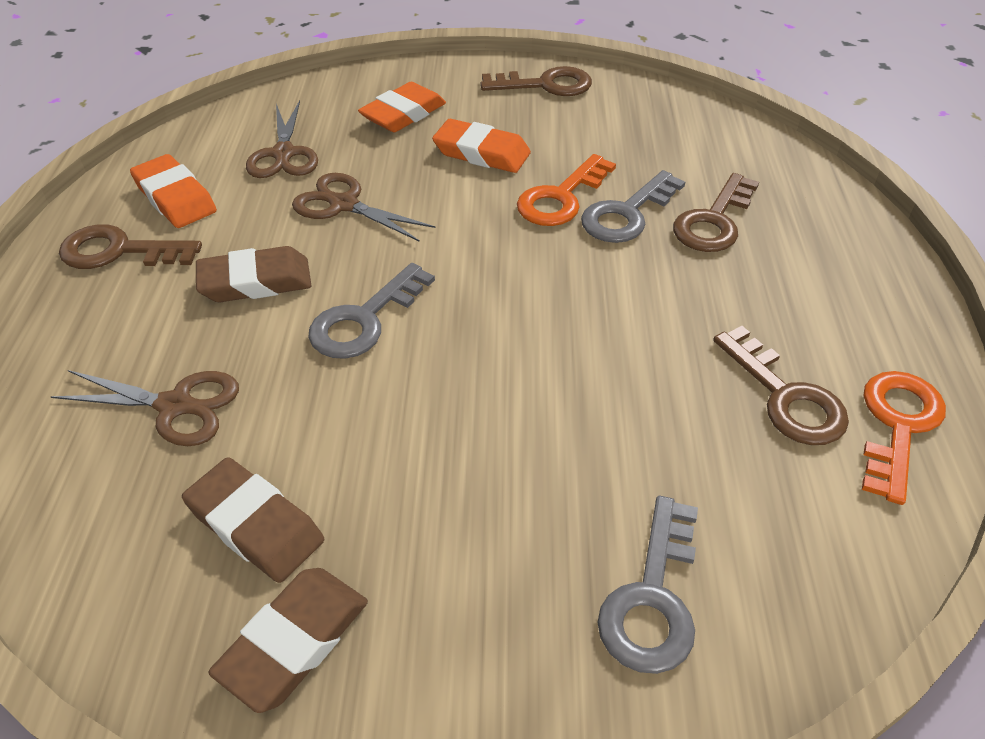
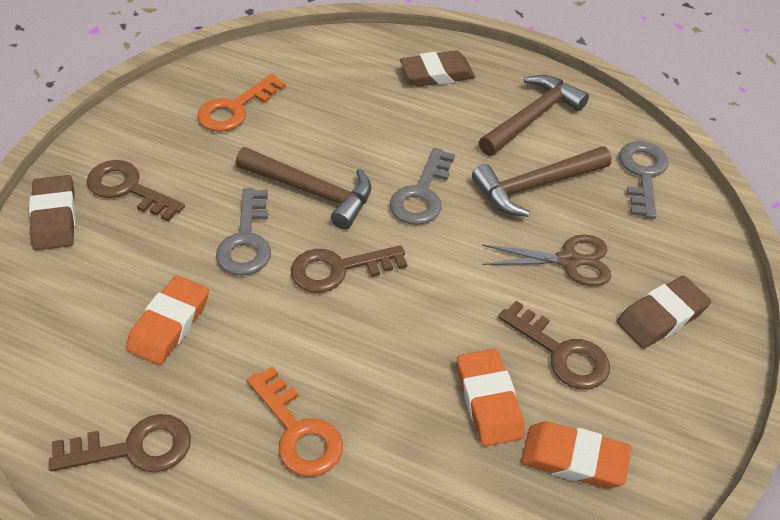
brown hammer: 0 -> 3
brown scissors: 3 -> 1

